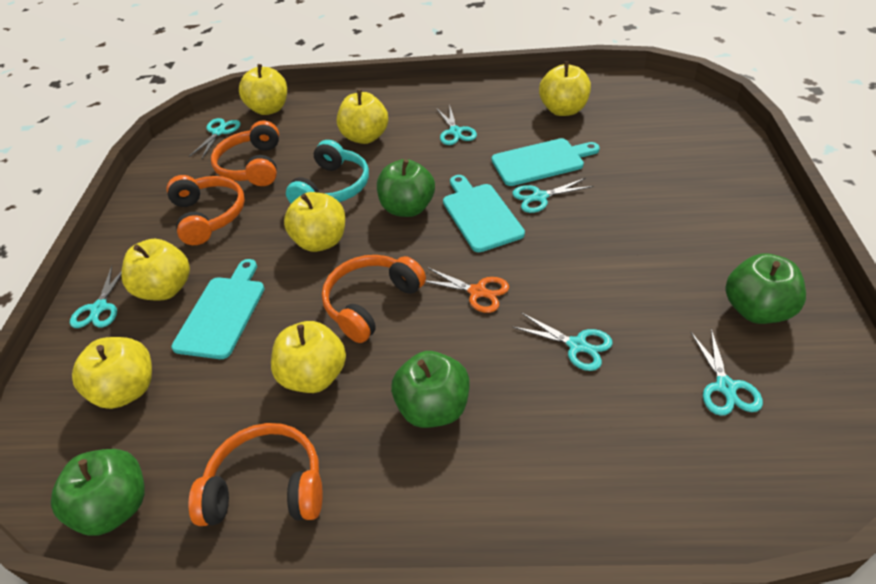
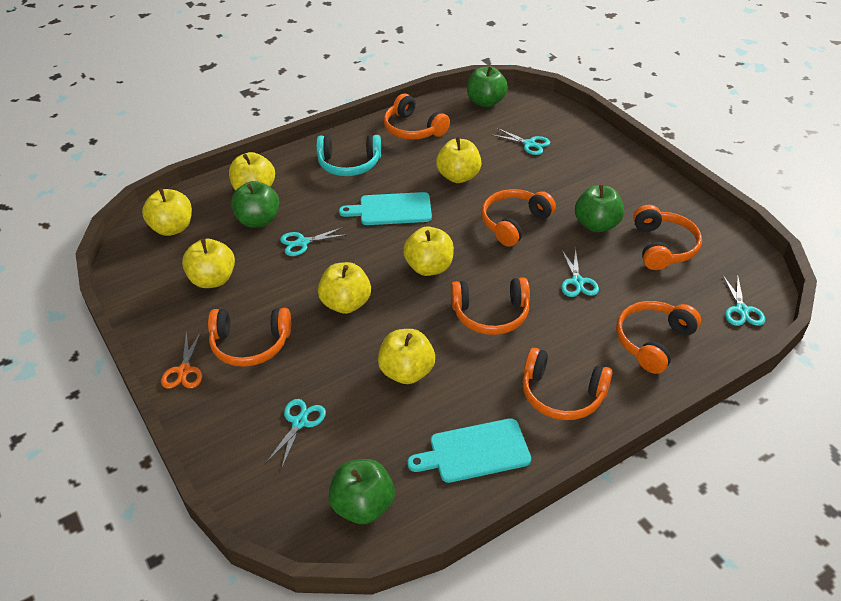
orange headphones: 4 -> 7
turquoise cutting board: 3 -> 2
turquoise scissors: 6 -> 5

